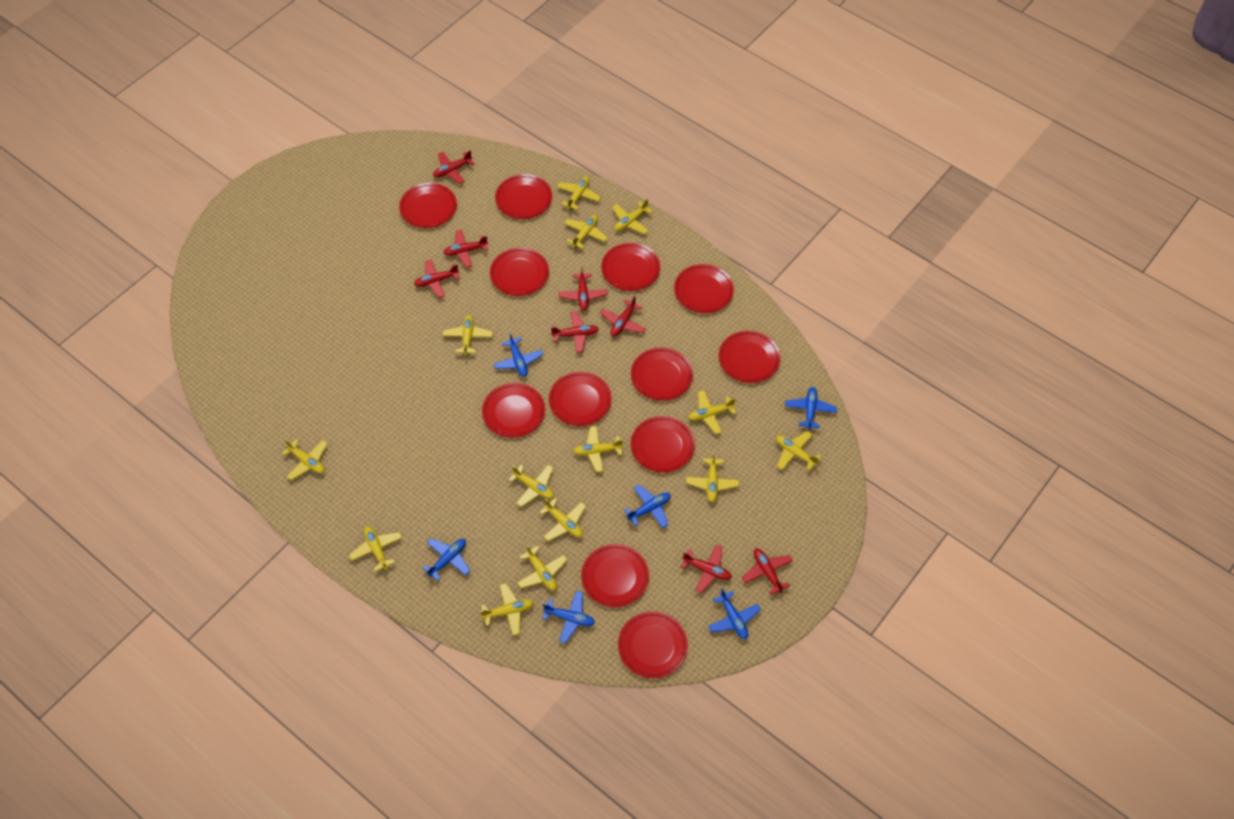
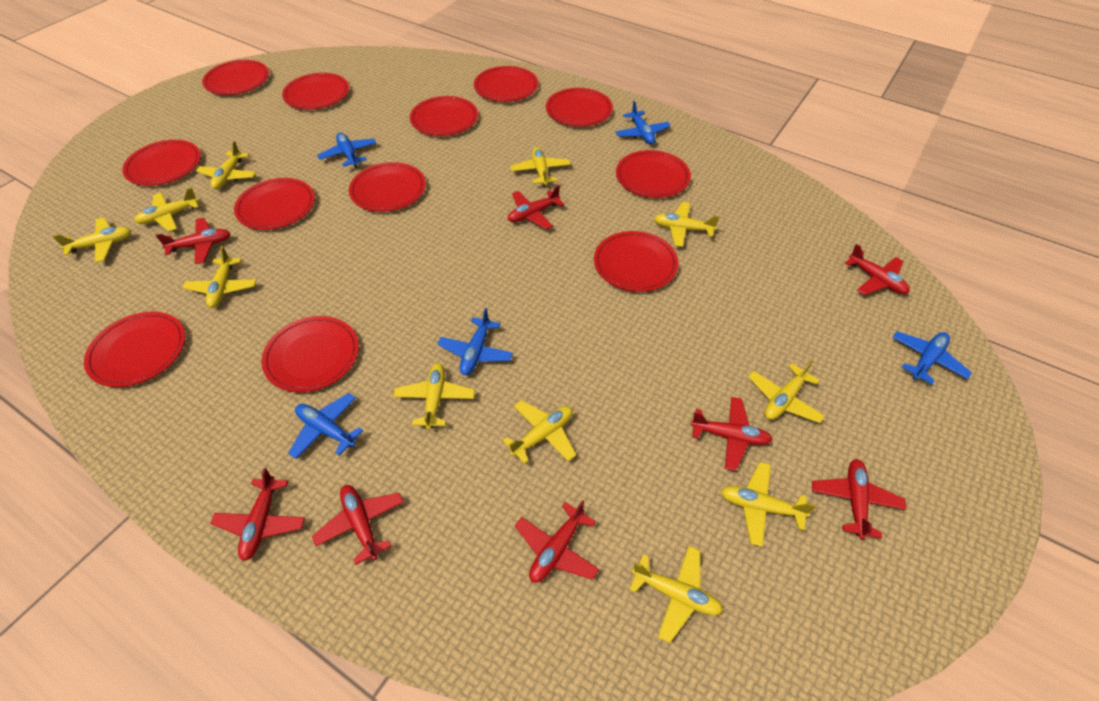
blue plane: 6 -> 5
yellow plane: 14 -> 11

